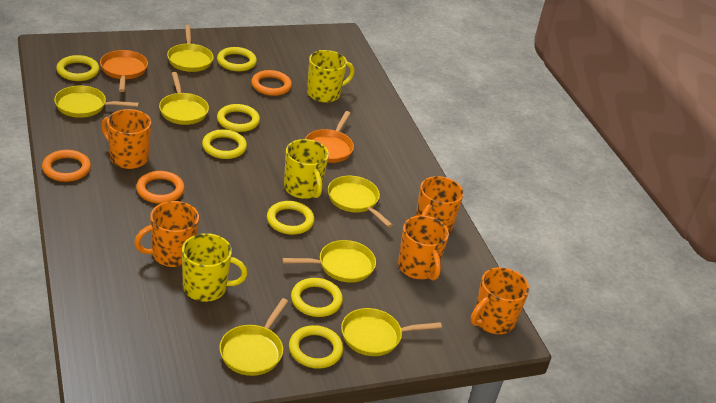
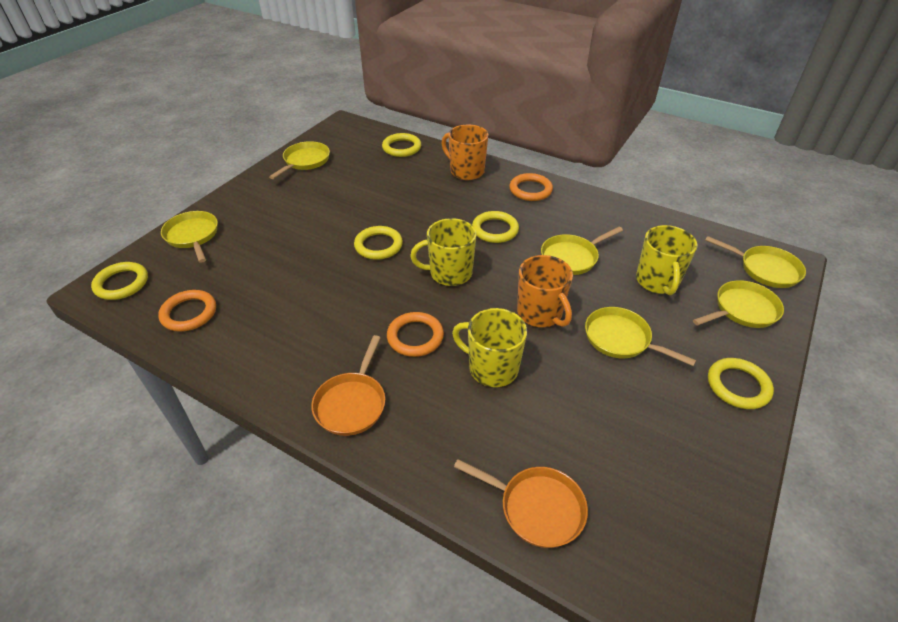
orange mug: 5 -> 2
yellow pan: 7 -> 6
yellow ring: 7 -> 5

